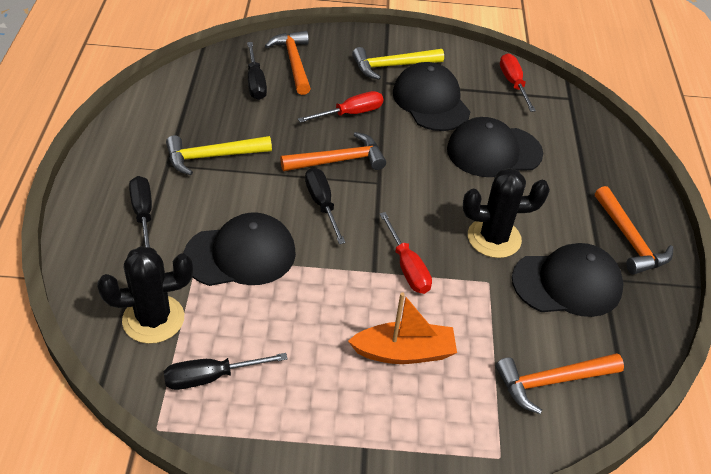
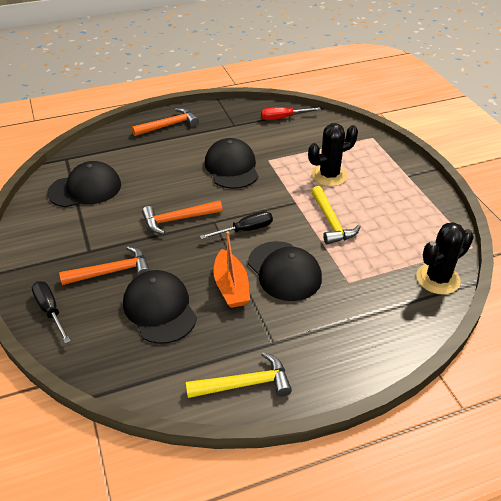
black screwdriver: 4 -> 2
orange hammer: 4 -> 3
red screwdriver: 3 -> 1

